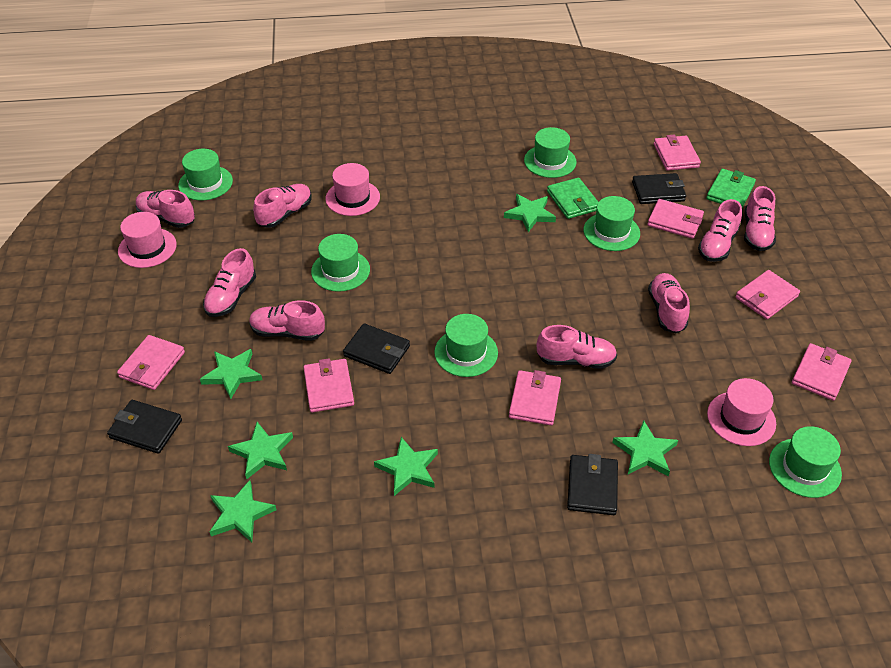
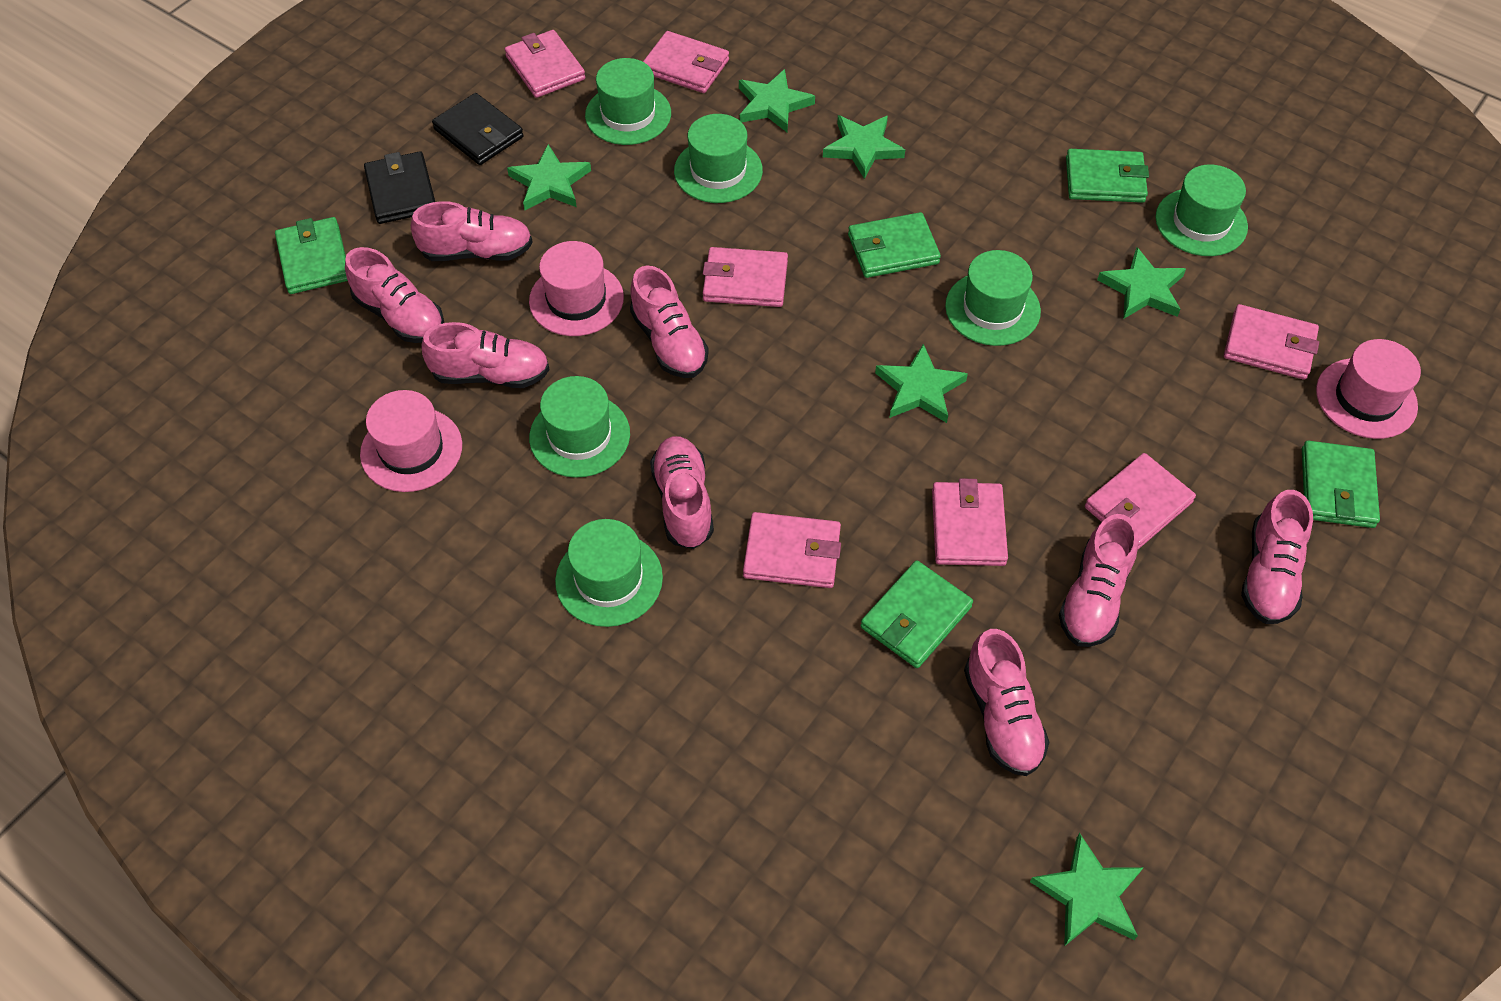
black wallet: 4 -> 2
green wallet: 2 -> 5

